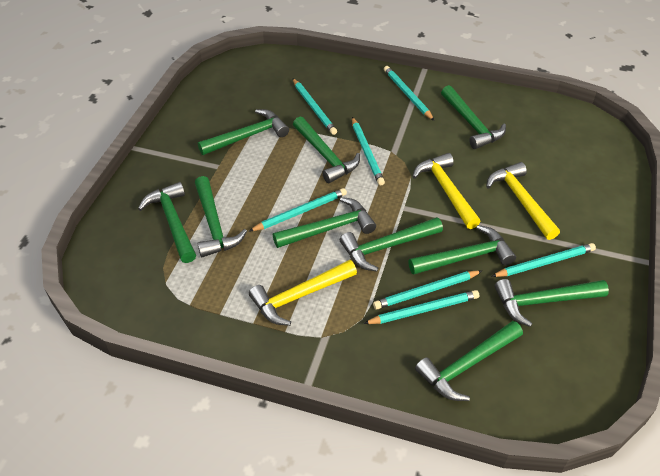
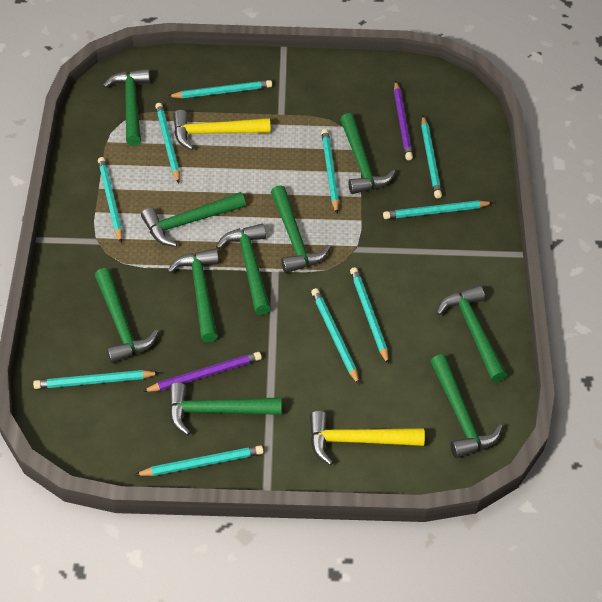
purple pencil: 0 -> 2
turquoise pencil: 7 -> 10
yellow hammer: 3 -> 2

